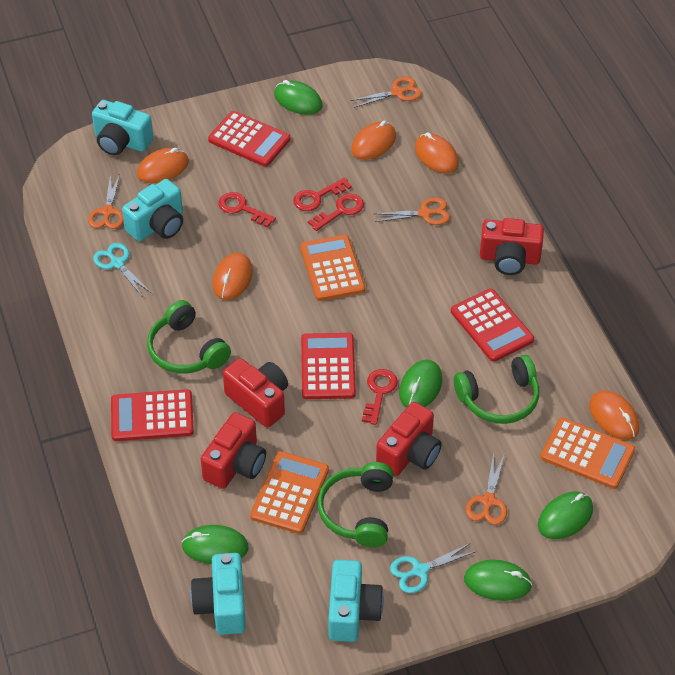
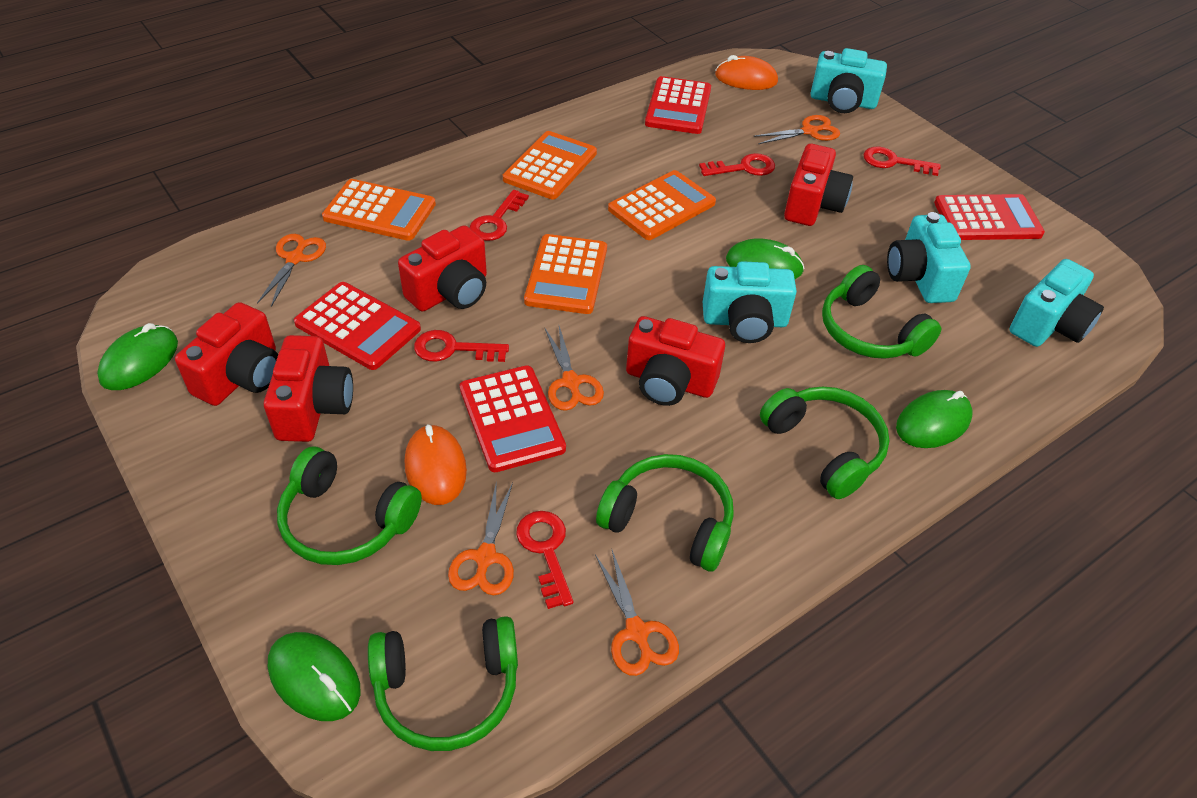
green headphones: 3 -> 5
green mouse: 5 -> 4
orange calculator: 3 -> 4
orange mouse: 5 -> 2
orange scissors: 4 -> 5
red camera: 4 -> 5
red key: 4 -> 5
turquoise scissors: 2 -> 0

